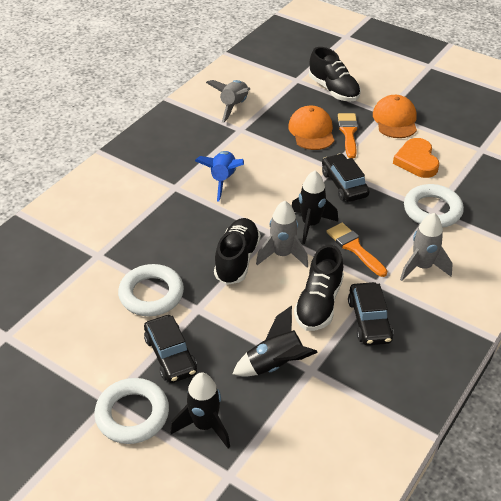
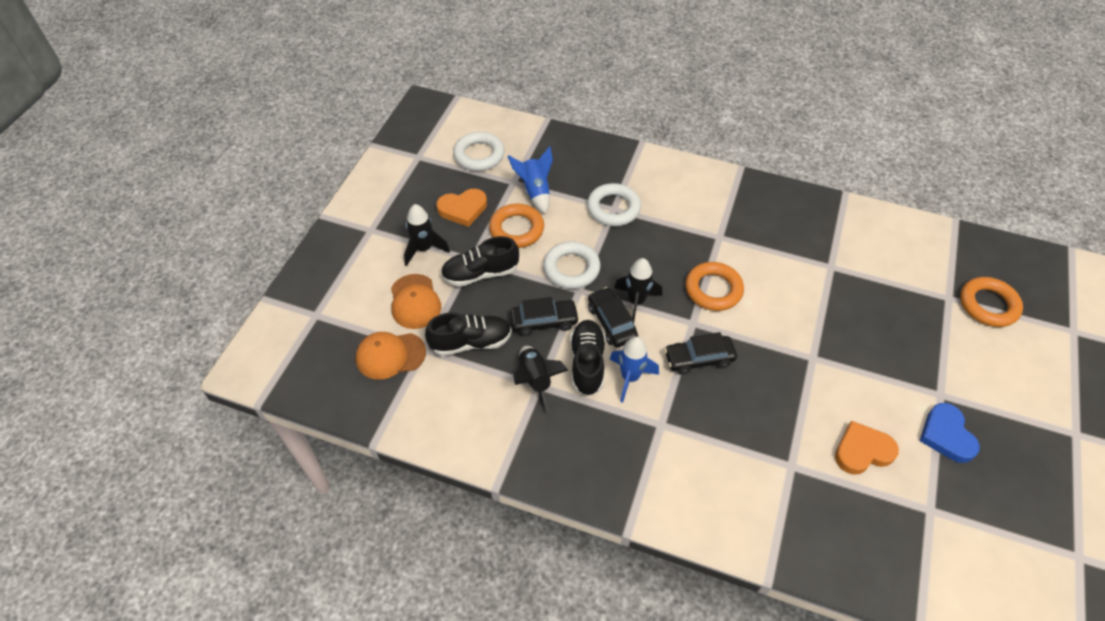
blue heart: 0 -> 1
blue rocket: 1 -> 2
grey rocket: 3 -> 0
orange brush: 2 -> 0
orange heart: 1 -> 2
orange ring: 0 -> 3

